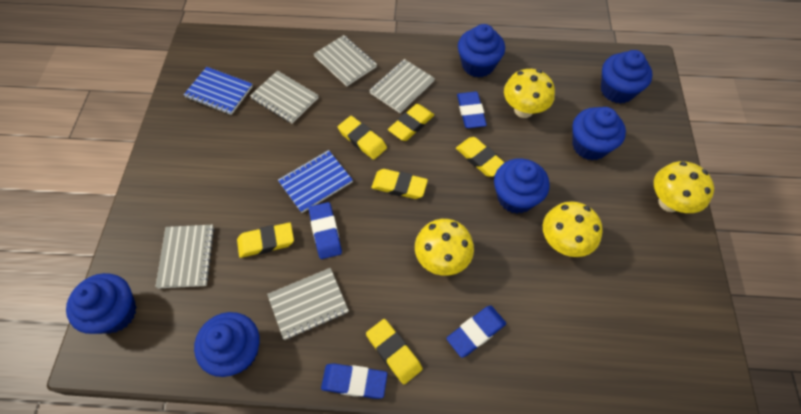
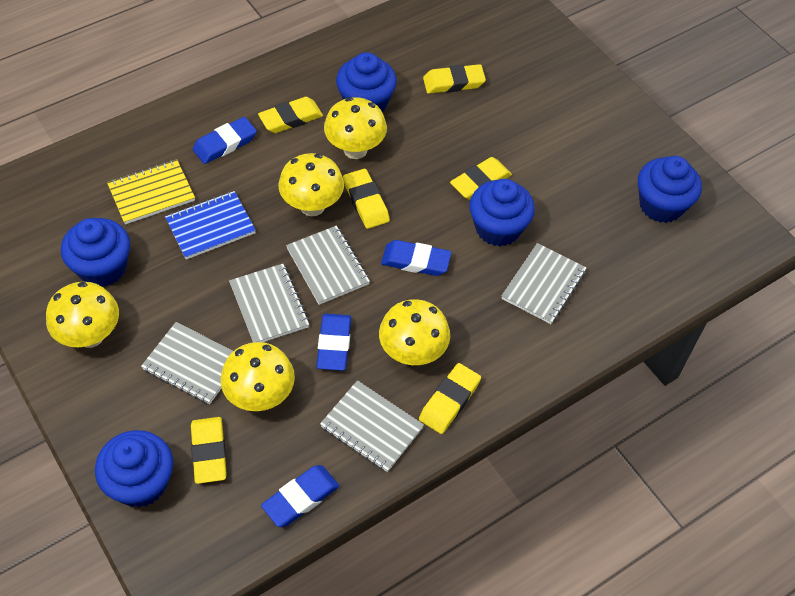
blue cupcake: 6 -> 5
blue notebook: 2 -> 1
yellow mushroom: 4 -> 5
yellow notebook: 0 -> 1

